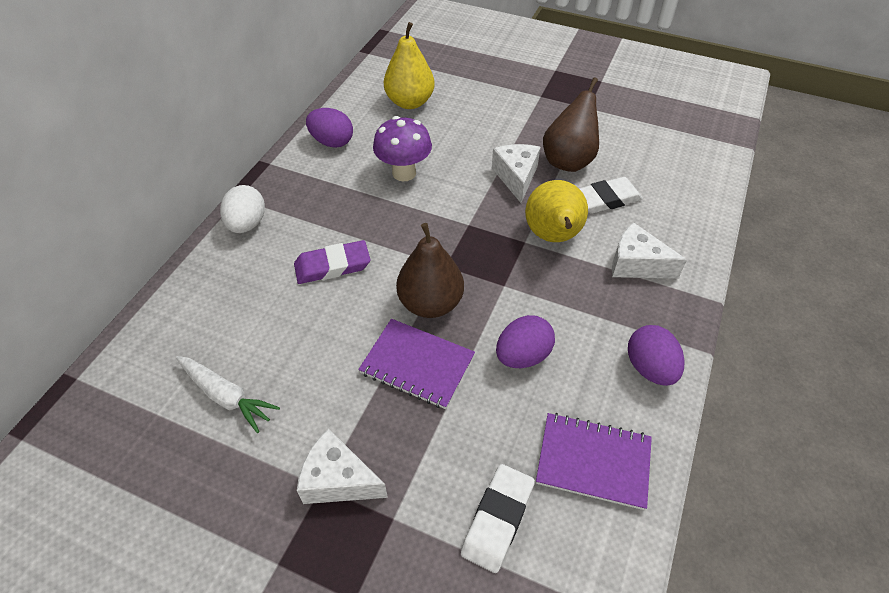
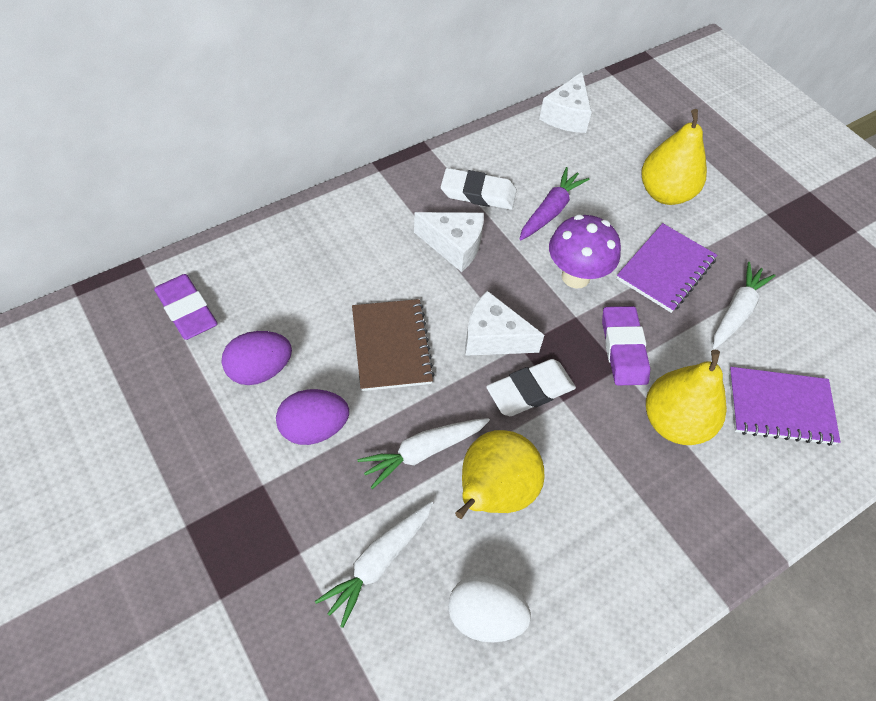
brown notebook: 0 -> 1
brown pear: 2 -> 0
purple carrot: 0 -> 1
purple egg: 3 -> 2
purple eraser: 1 -> 2
white carrot: 1 -> 3
yellow pear: 2 -> 3

